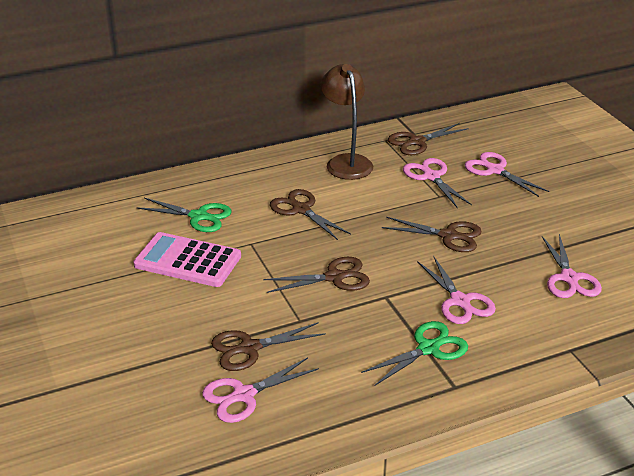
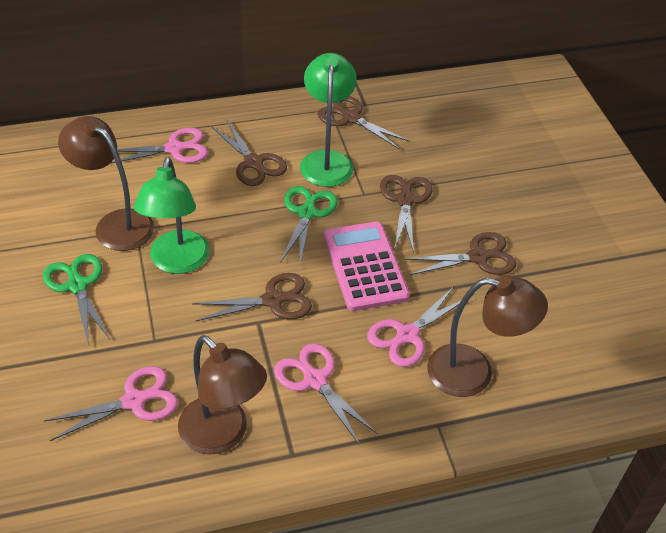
brown lamp: 1 -> 3
green lamp: 0 -> 2
pink scissors: 5 -> 4

